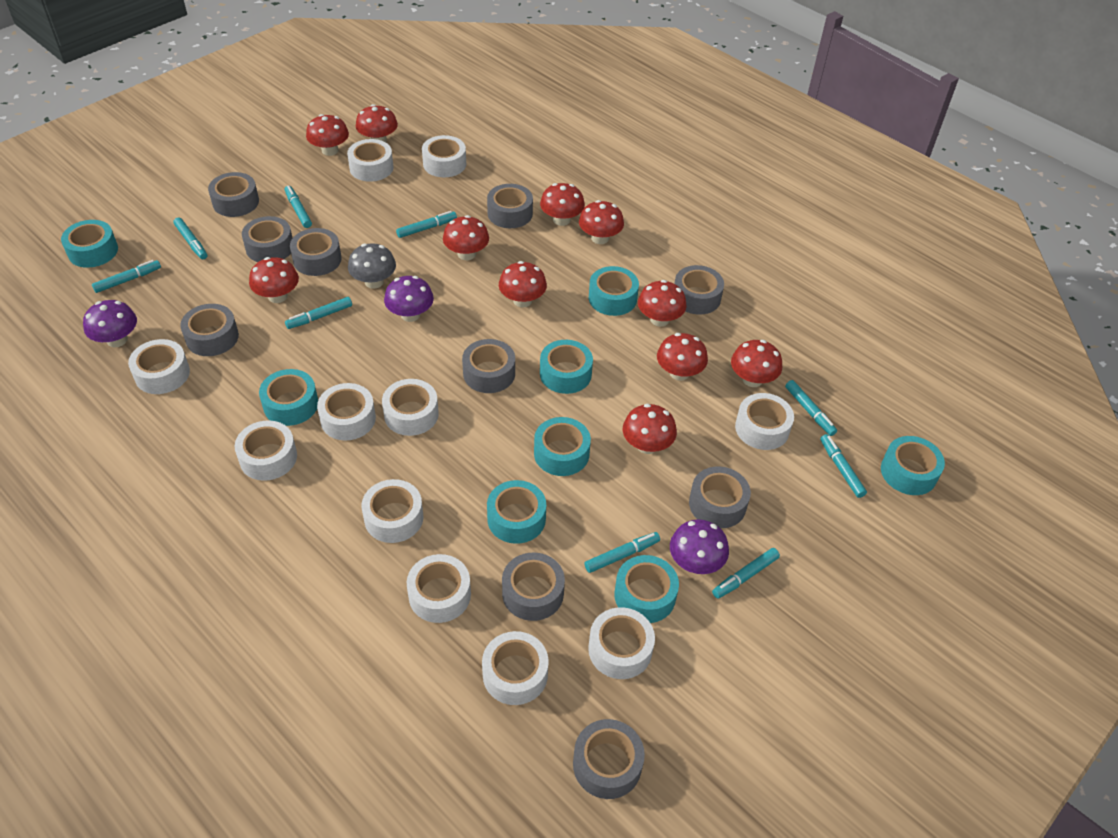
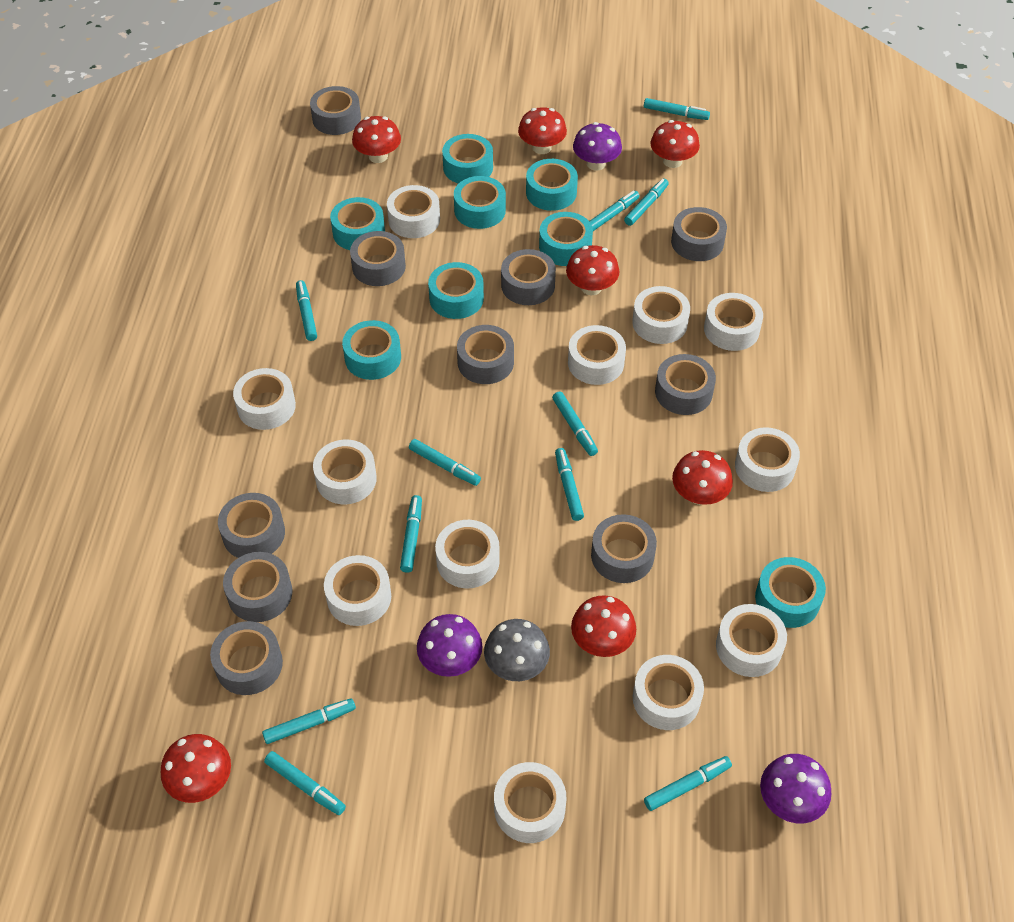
red mushroom: 11 -> 7
turquoise marker: 9 -> 11
white tape: 11 -> 12

